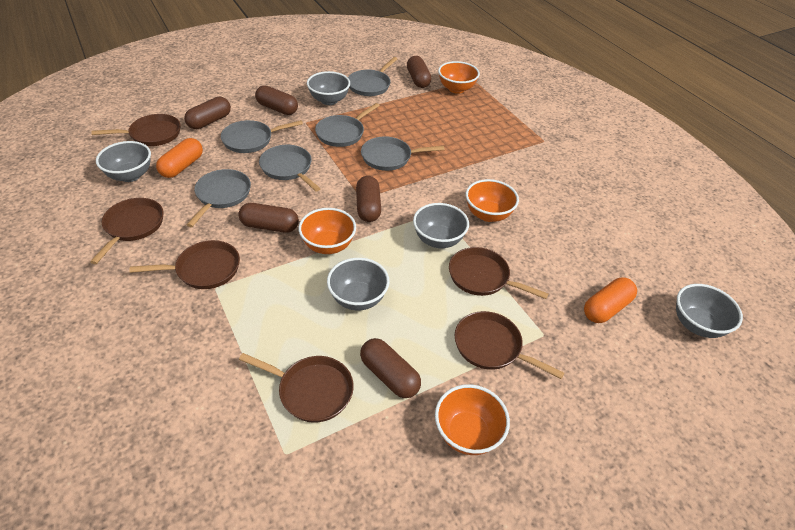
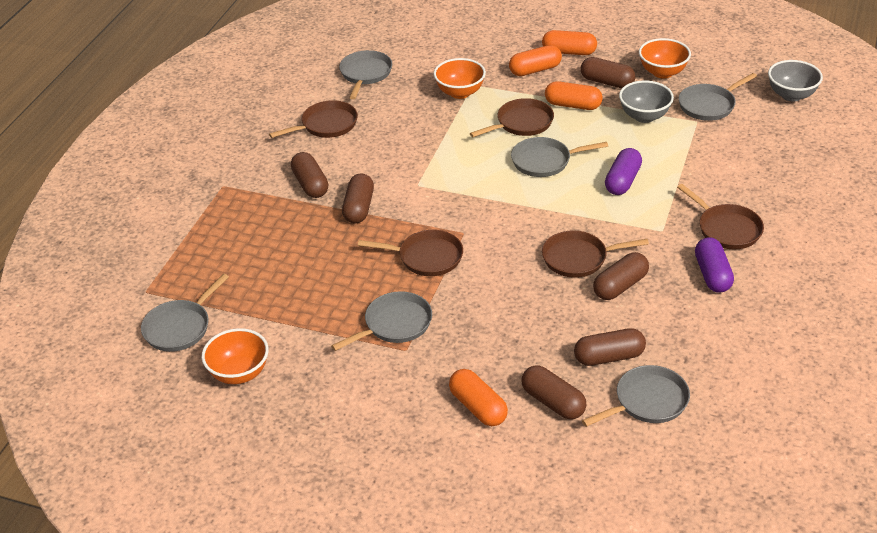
brown pan: 6 -> 5
grey bowl: 5 -> 2
orange bowl: 4 -> 3
orange capsule: 2 -> 4
purple capsule: 0 -> 2

